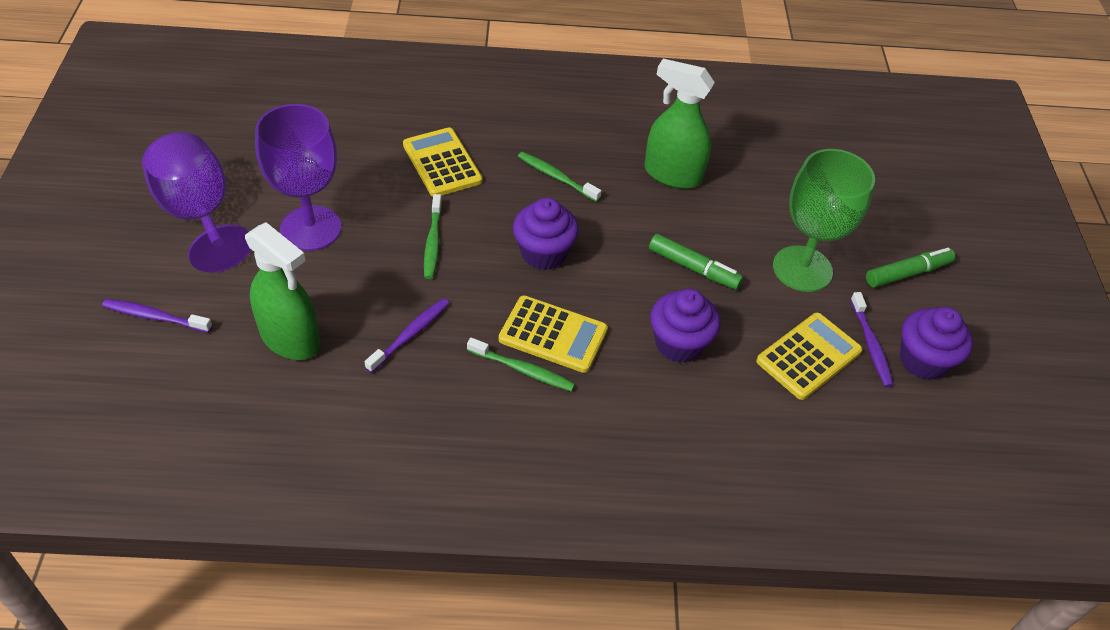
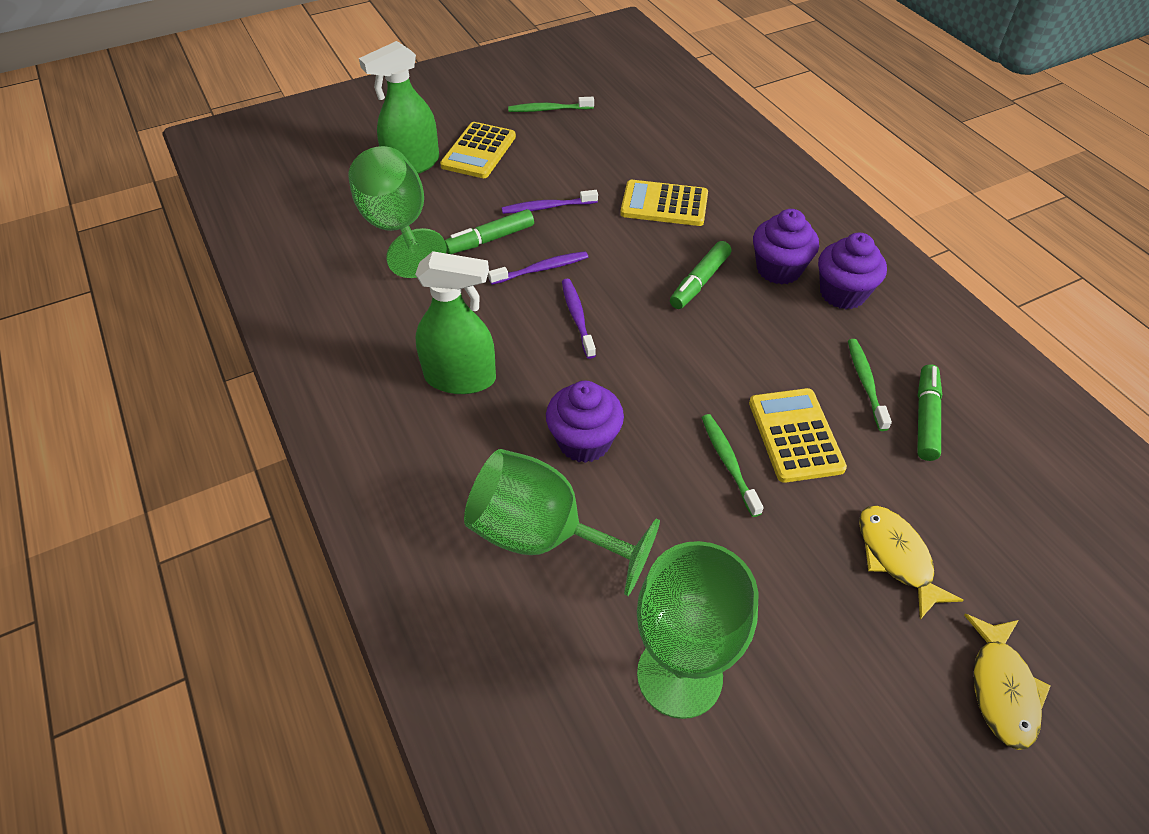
green goblet: 1 -> 3
green marker: 2 -> 3
purple goblet: 2 -> 0
yellow fish: 0 -> 2

